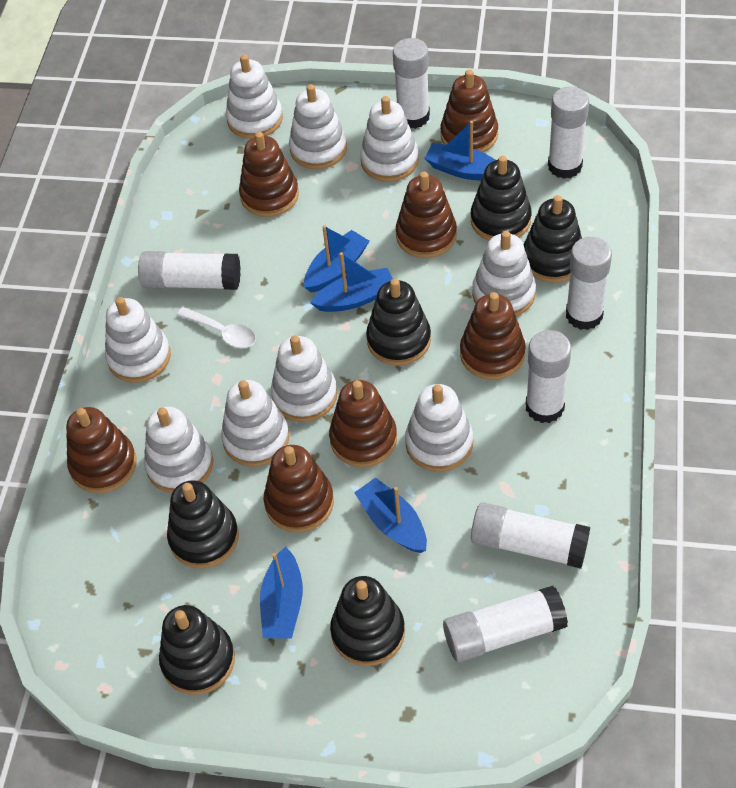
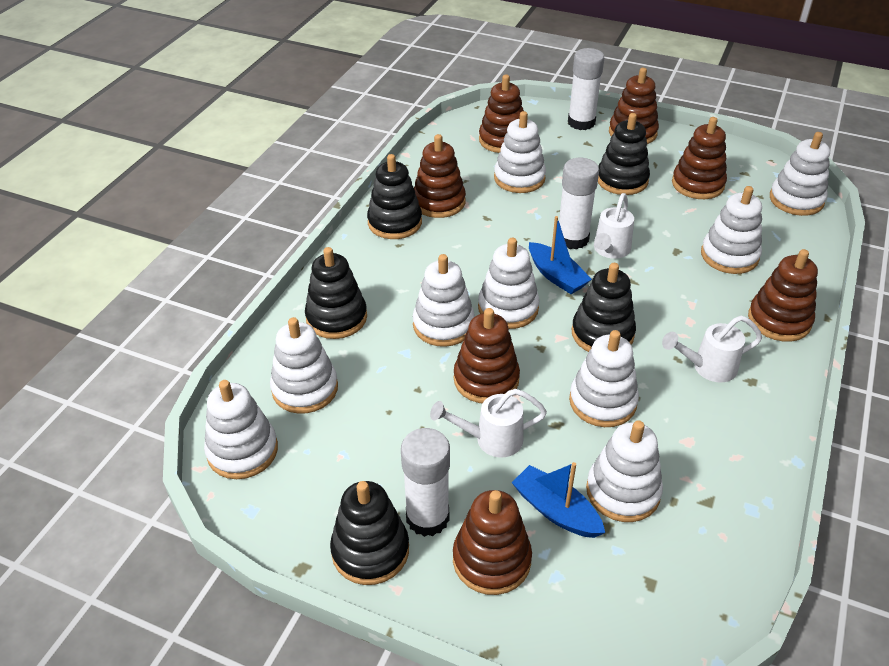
black stacking toy: 6 -> 5
blue boat: 5 -> 2
white glue stick: 7 -> 3
white spoon: 1 -> 0
white watering can: 0 -> 3

